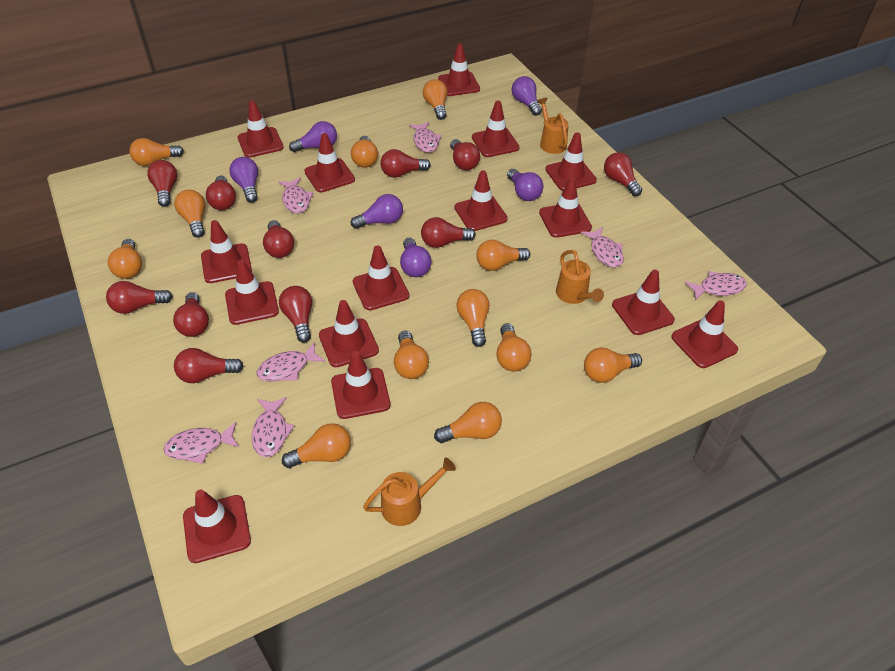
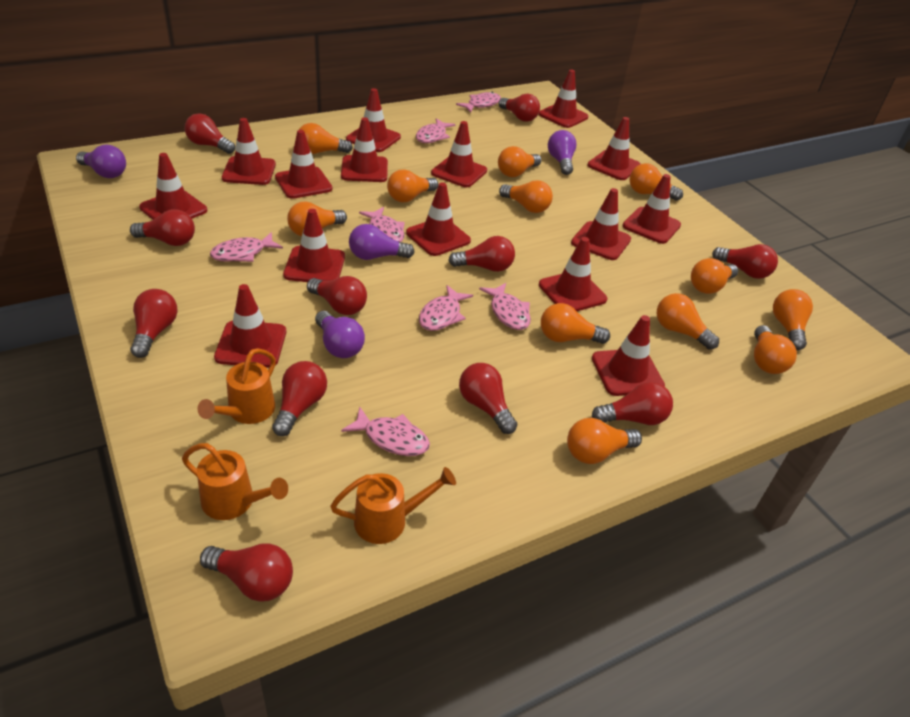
purple light bulb: 6 -> 4

